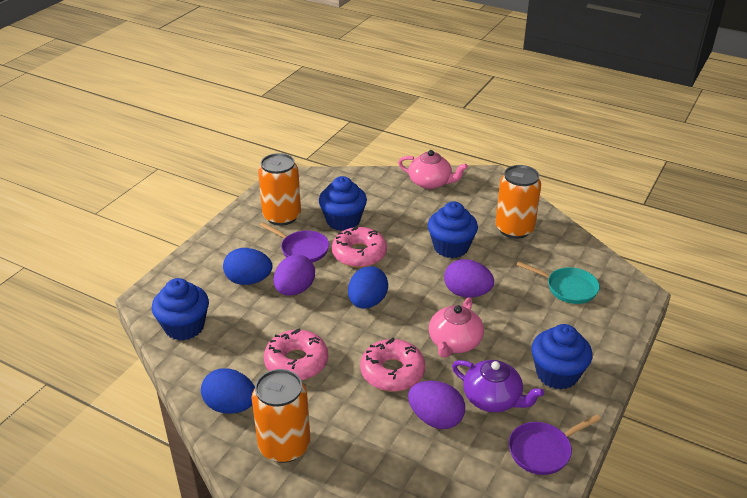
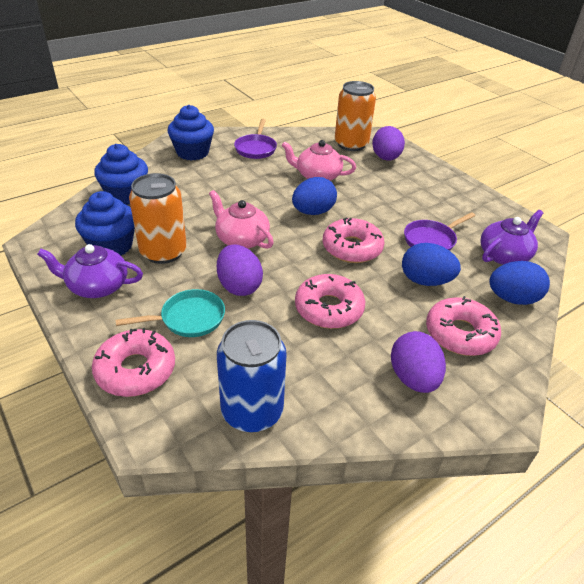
blue can: 0 -> 1
blue cupcake: 4 -> 3
orange can: 3 -> 2
pink donut: 3 -> 4
purple teapot: 1 -> 2

